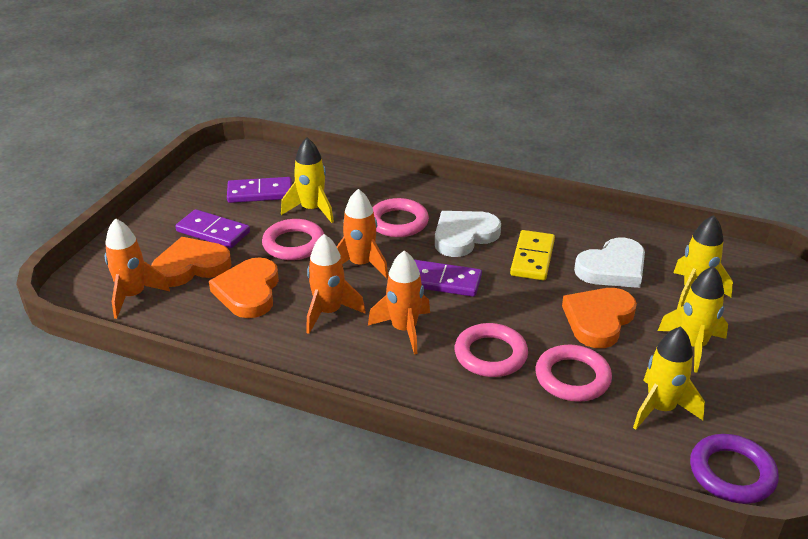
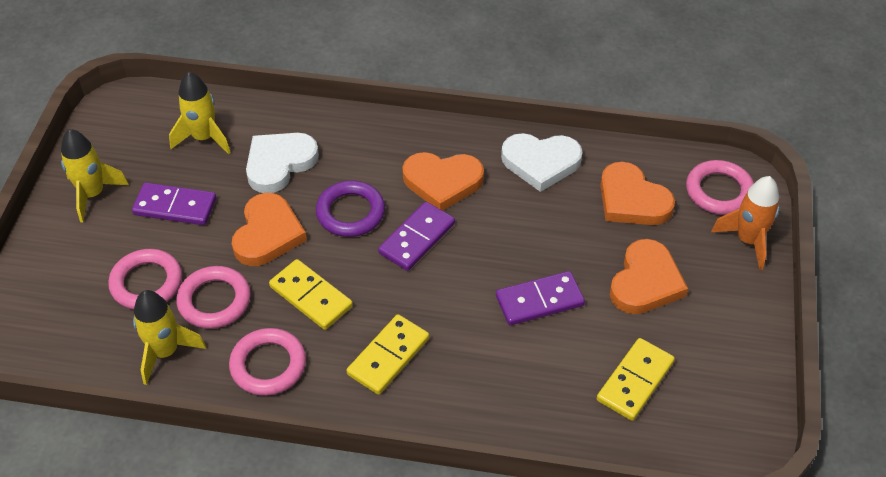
orange heart: 3 -> 4
orange rocket: 4 -> 1
yellow domino: 1 -> 3
yellow rocket: 4 -> 3

